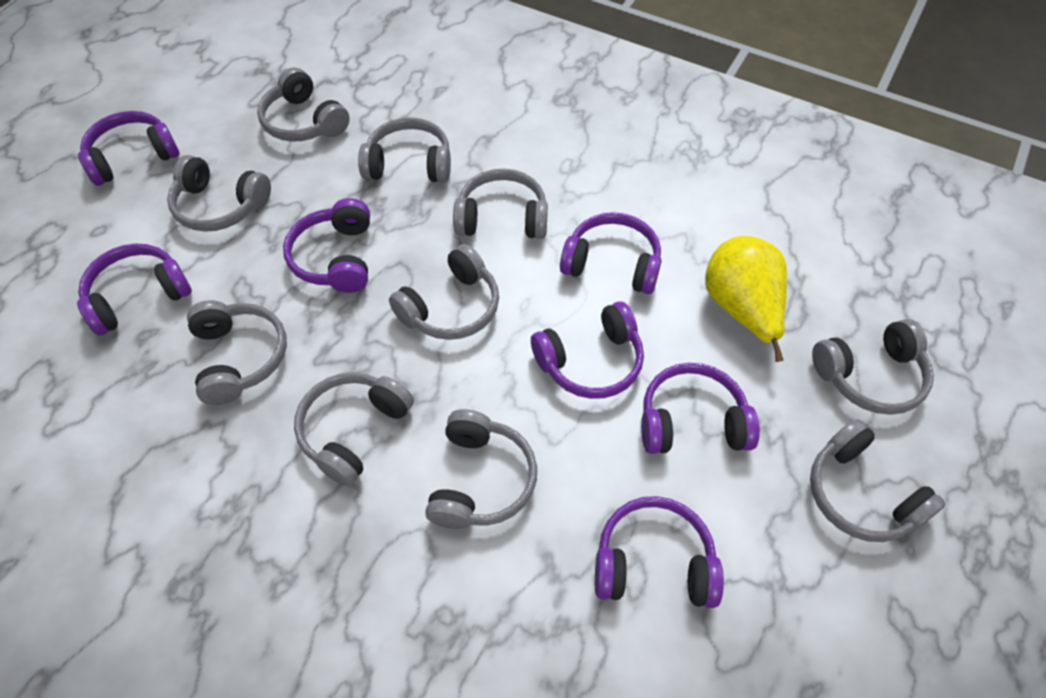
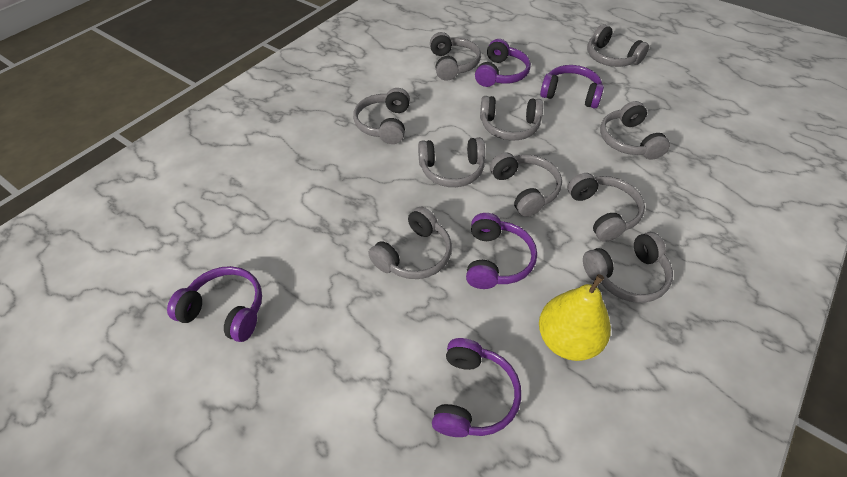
purple headphones: 7 -> 5

